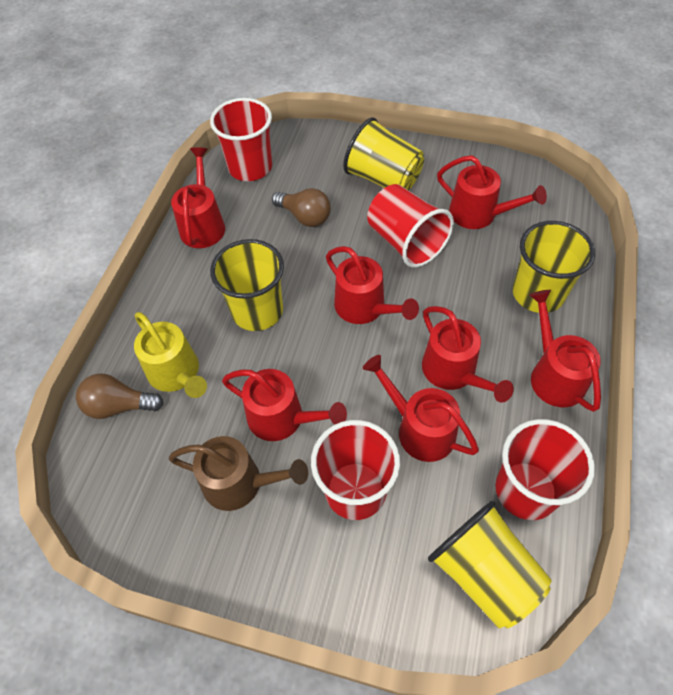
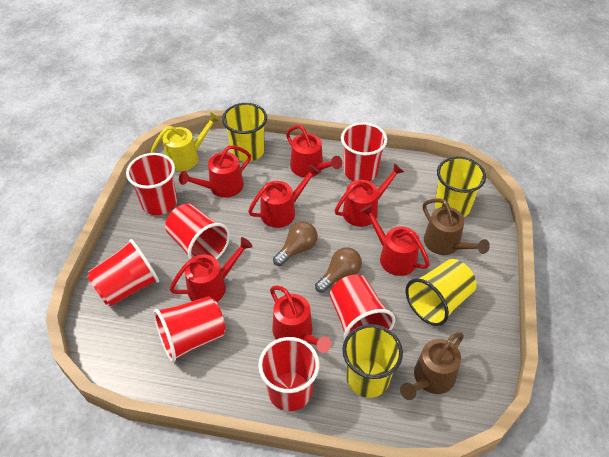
brown watering can: 1 -> 2
red cup: 4 -> 7

